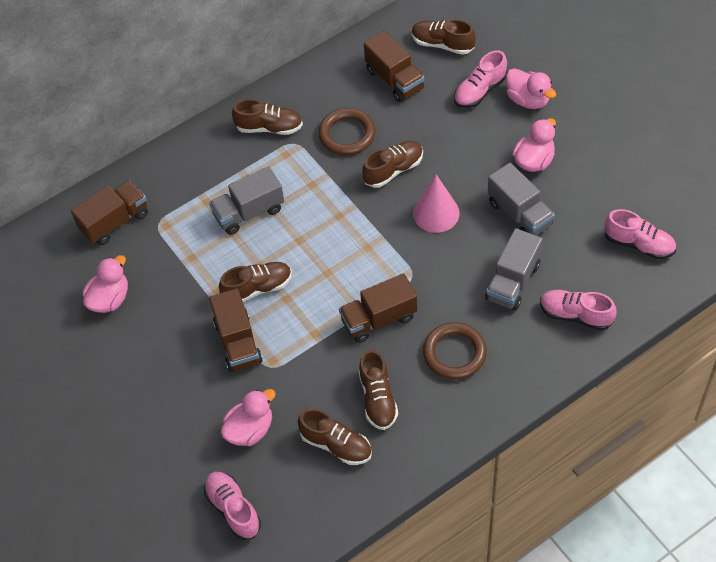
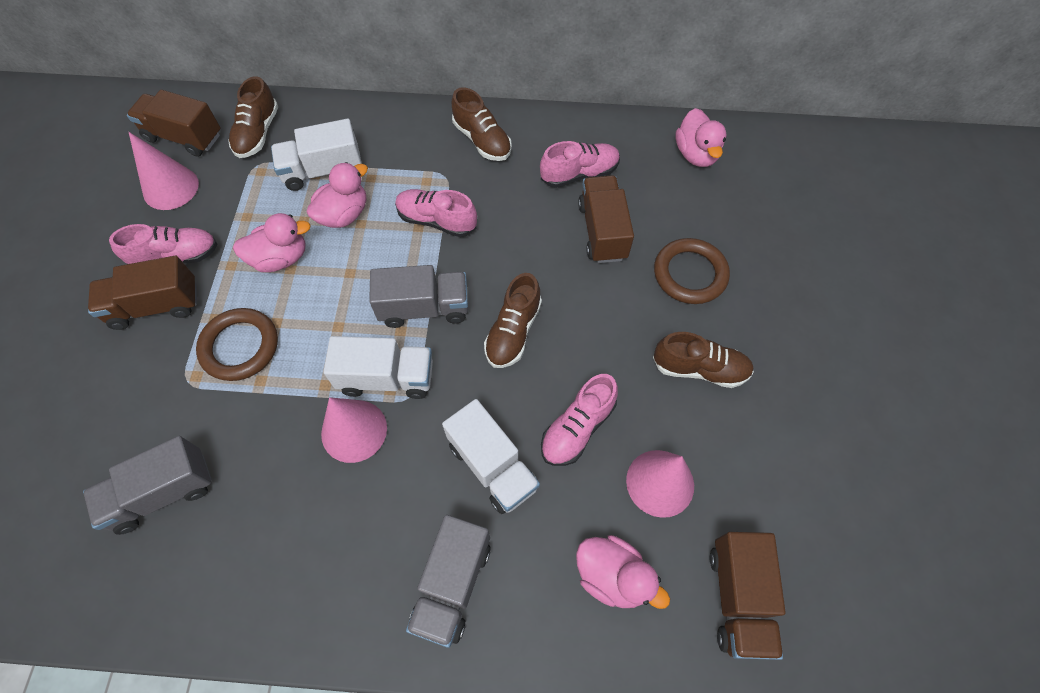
brown shoe: 6 -> 4
pink cone: 1 -> 3
white truck: 0 -> 3

